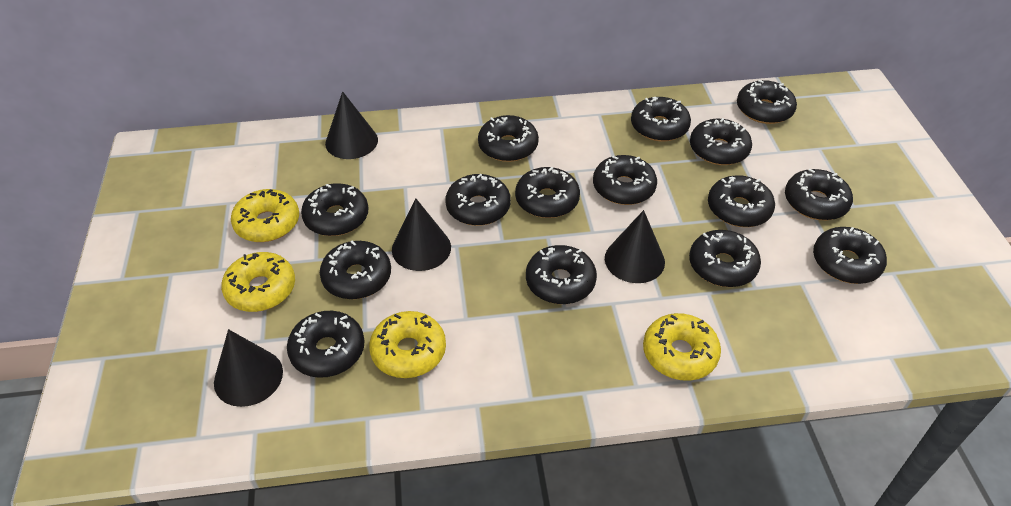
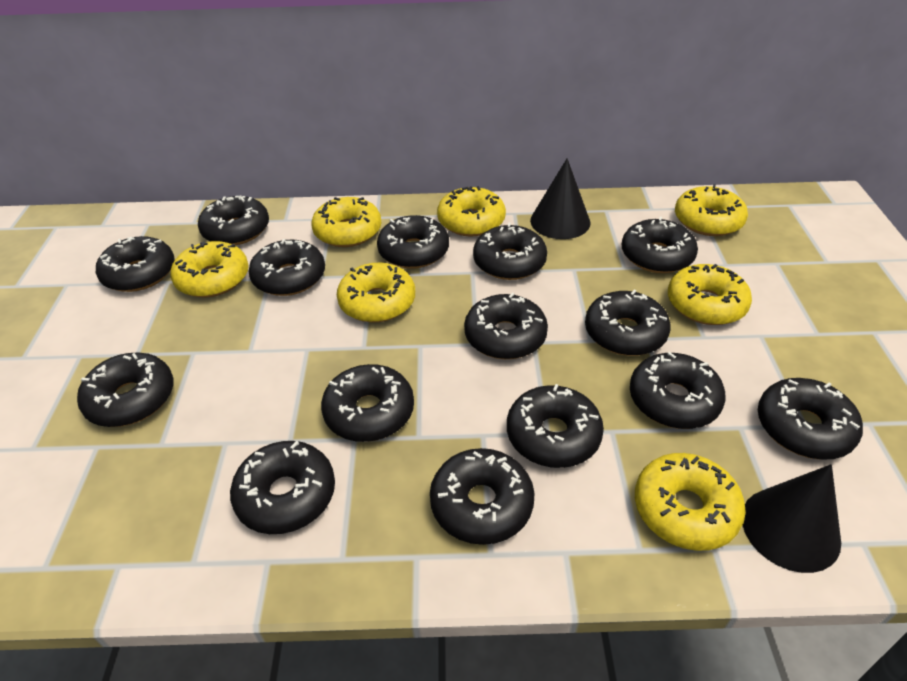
black cone: 4 -> 2
yellow donut: 4 -> 7

